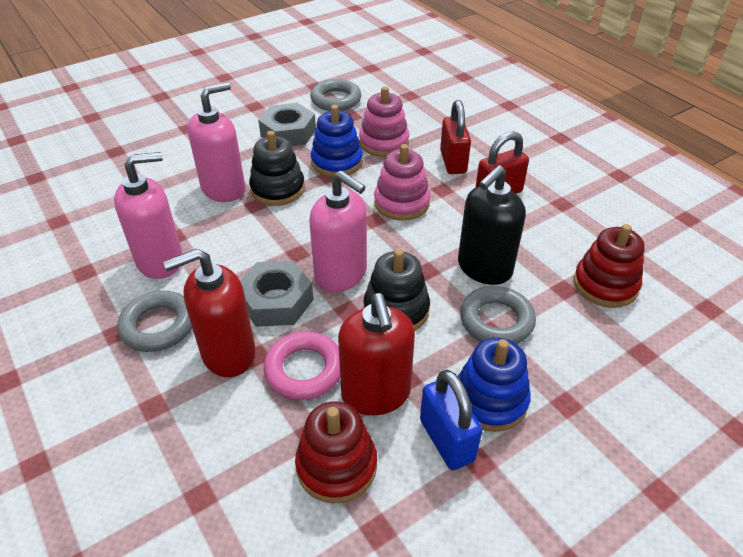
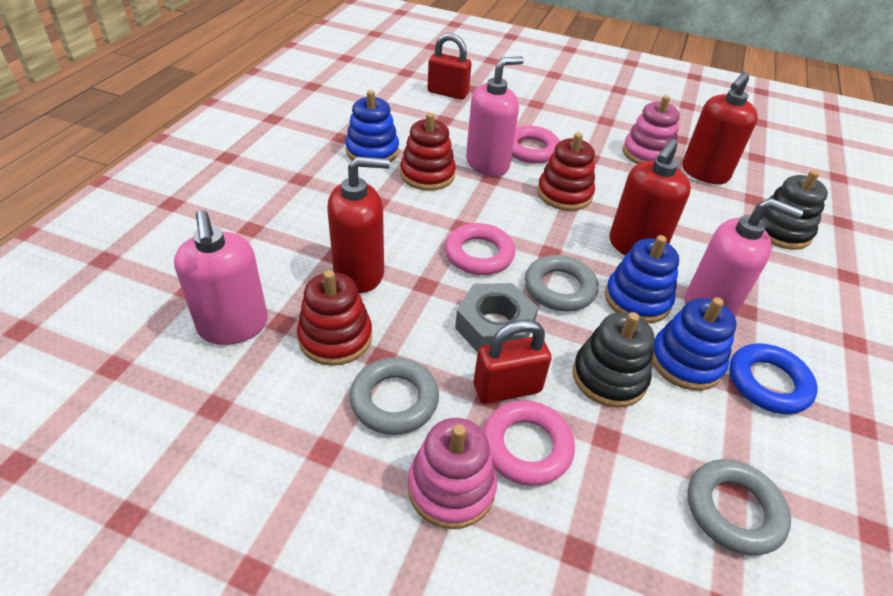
black soap dispenser: 1 -> 0
blue padlock: 1 -> 0
blue ring: 0 -> 1
blue stacking toy: 2 -> 3
grey nut: 2 -> 1
pink ring: 1 -> 3
red soap dispenser: 2 -> 3
red stacking toy: 2 -> 3

